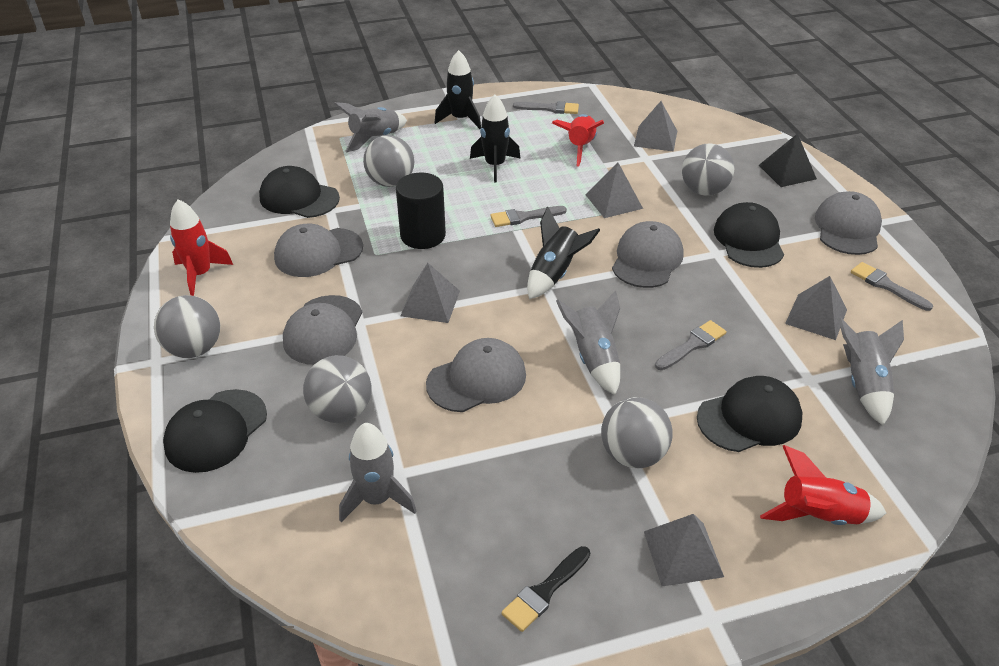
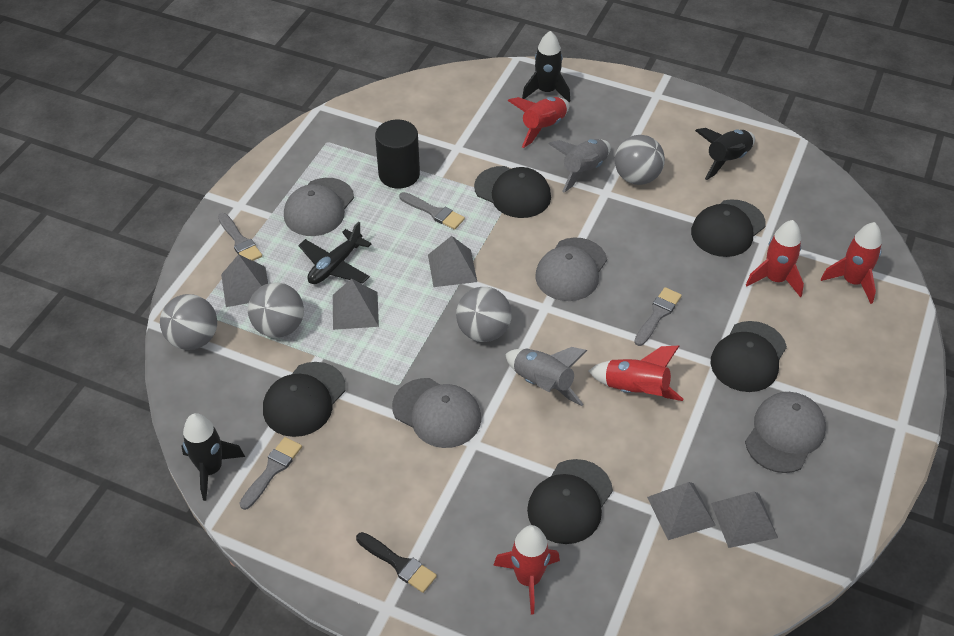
black cap: 4 -> 5
black plane: 0 -> 1
black pyramid: 1 -> 0
grey ball: 5 -> 4
grey cap: 5 -> 4
grey rocket: 4 -> 2
red rocket: 3 -> 5

